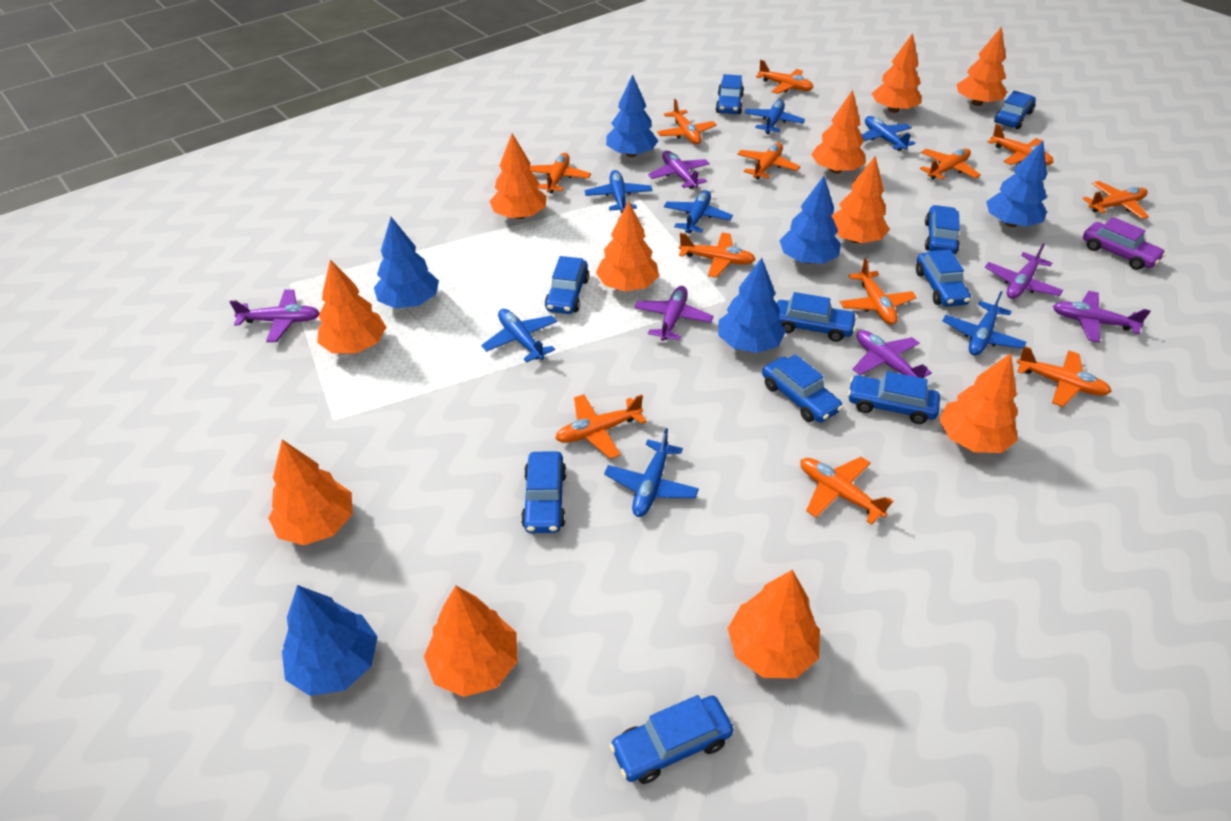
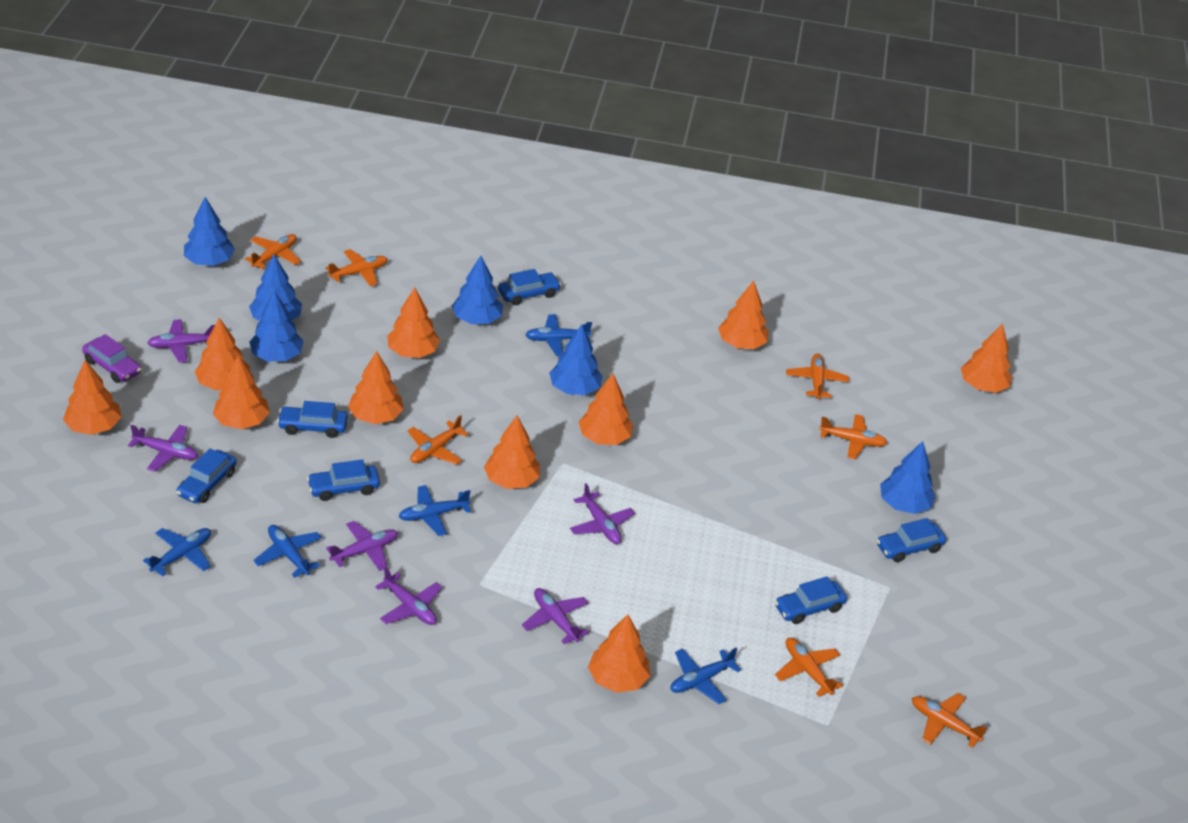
blue car: 10 -> 6
blue plane: 7 -> 5
orange plane: 12 -> 7
orange tree: 11 -> 10

